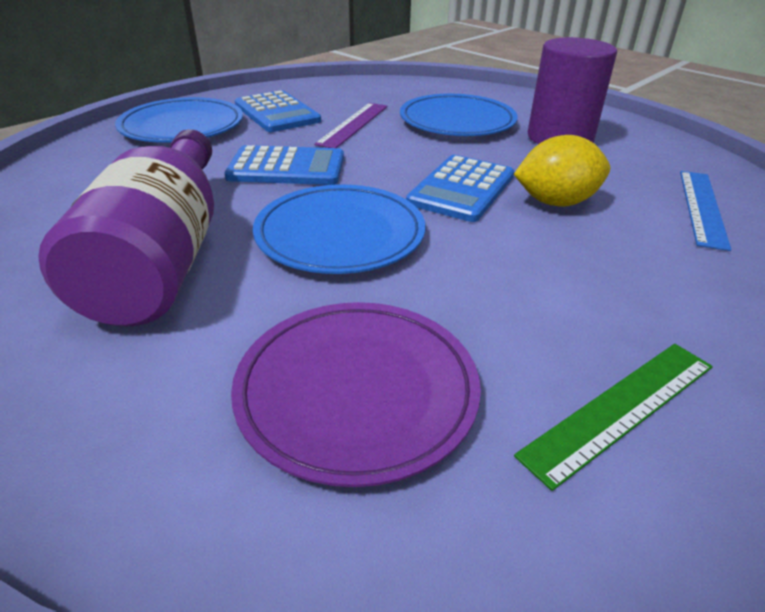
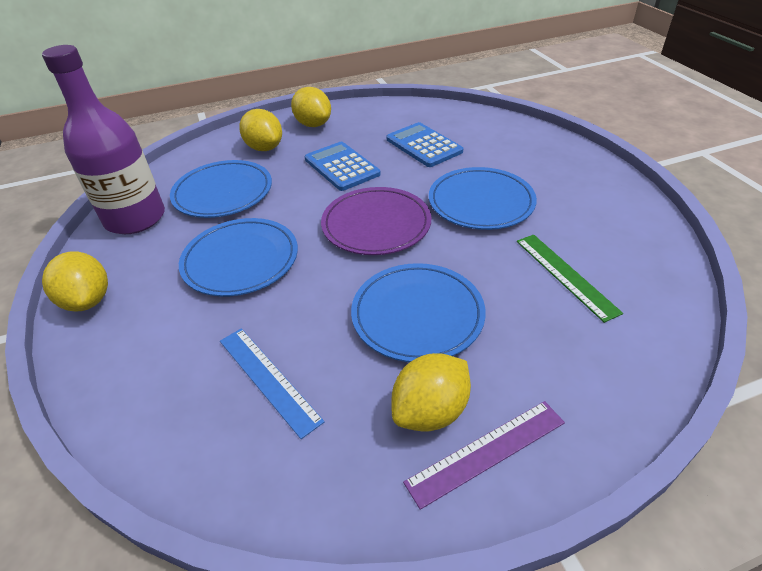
blue calculator: 3 -> 2
blue plate: 3 -> 4
purple cylinder: 1 -> 0
yellow lemon: 1 -> 4

